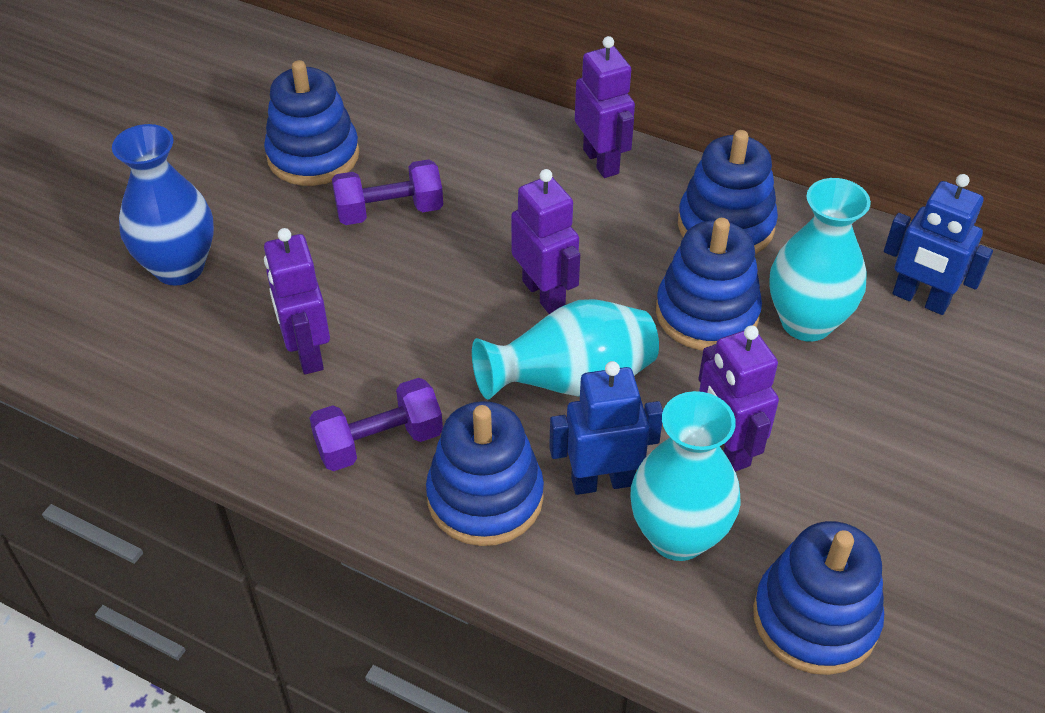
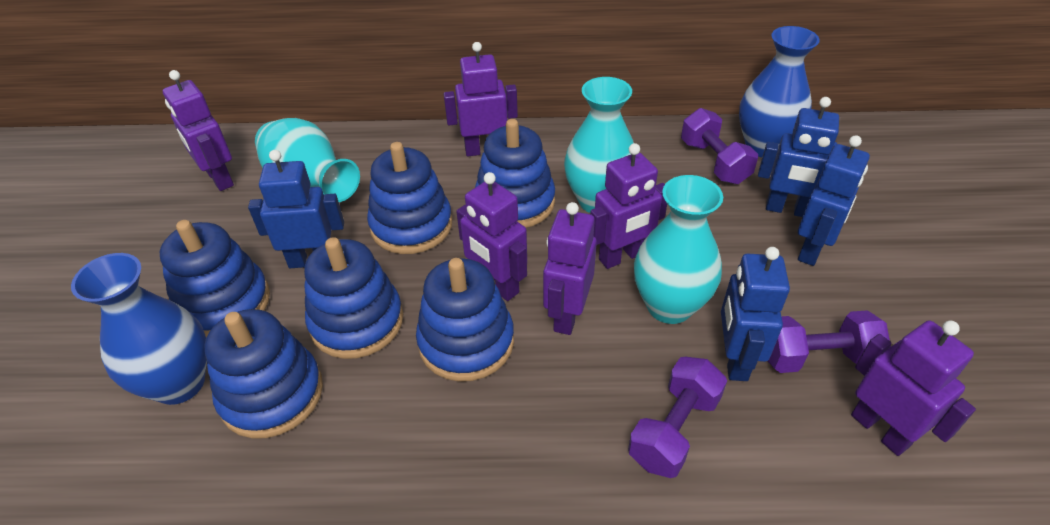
blue robot: 2 -> 4
blue stacking toy: 5 -> 6
blue vase: 1 -> 2
purple dumbbell: 2 -> 3
purple robot: 4 -> 6

